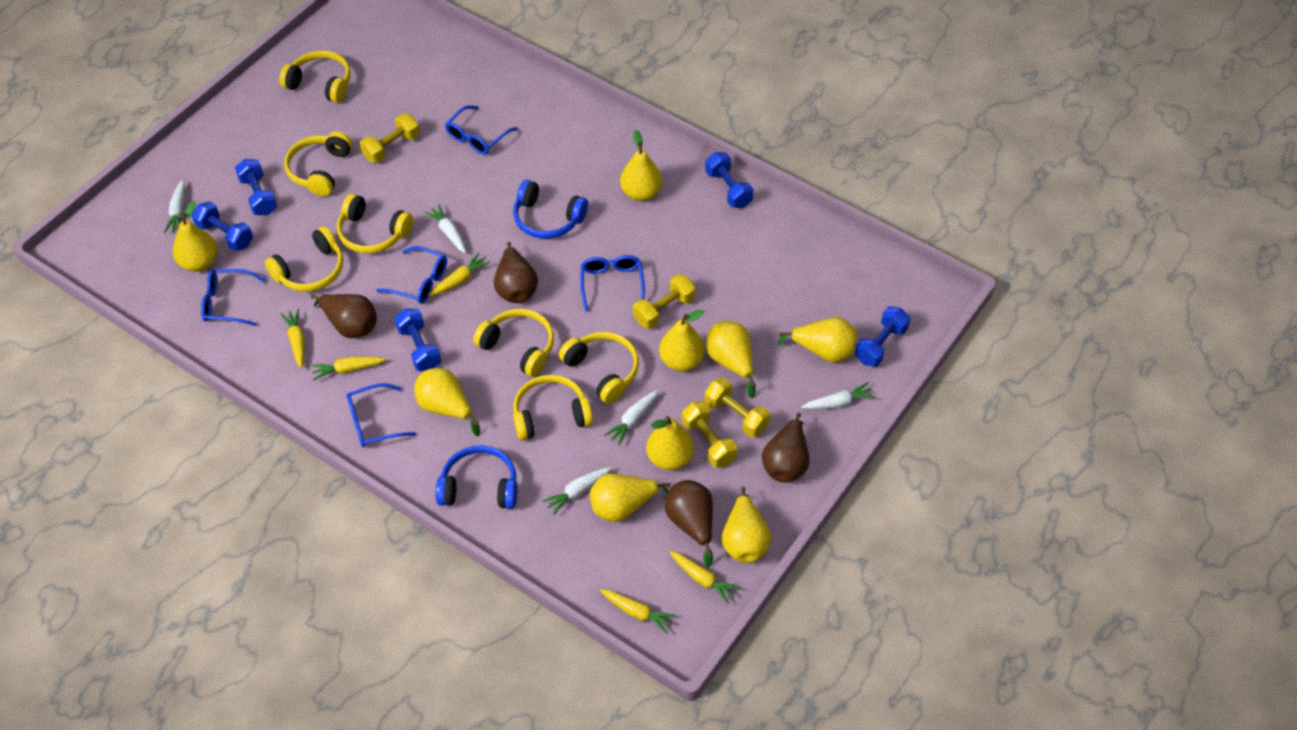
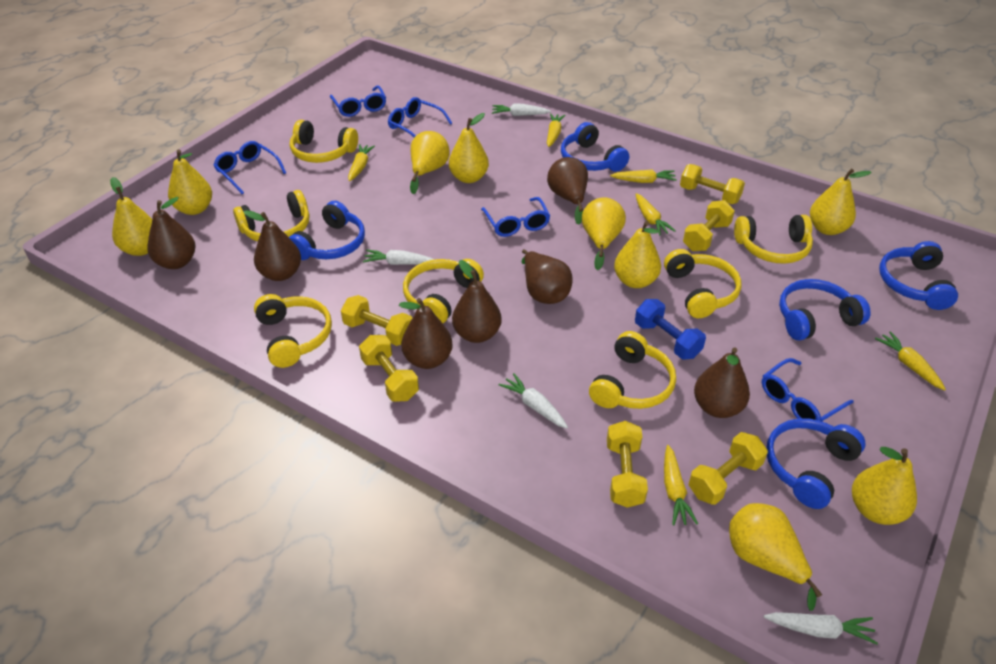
blue dumbbell: 5 -> 1
blue headphones: 2 -> 5
brown pear: 4 -> 7
white carrot: 5 -> 4
yellow carrot: 5 -> 6
yellow dumbbell: 4 -> 6

